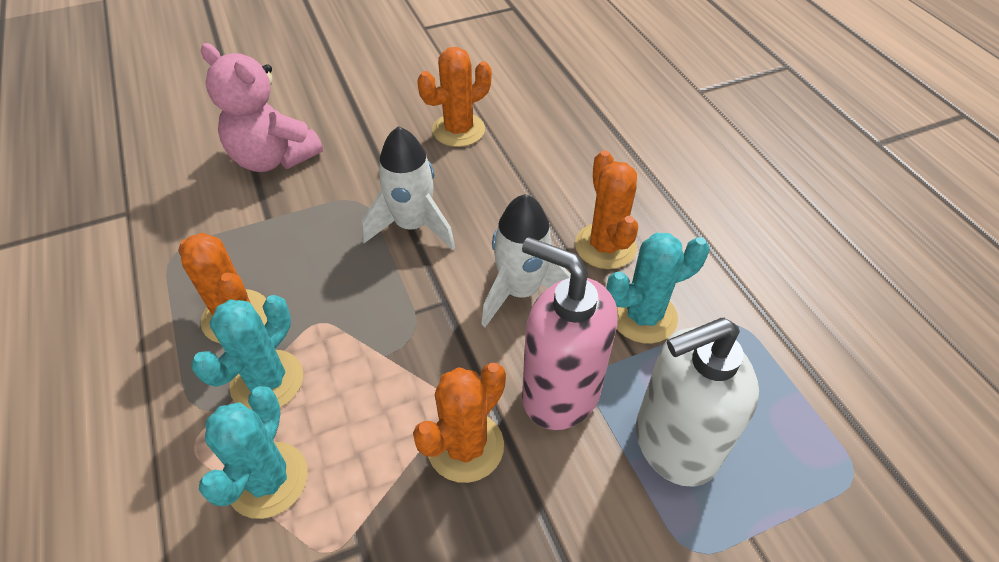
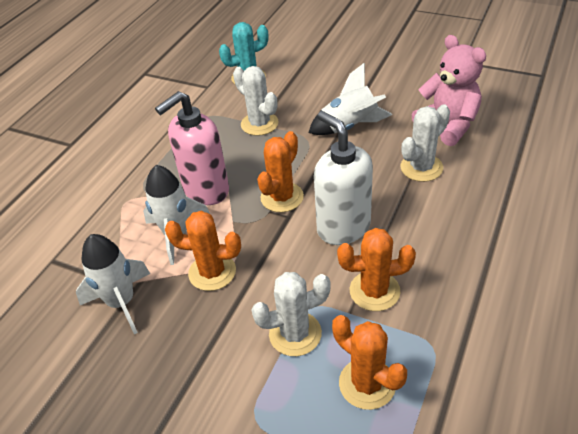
turquoise cactus: 3 -> 1
white cactus: 0 -> 3
white rocket: 2 -> 3

